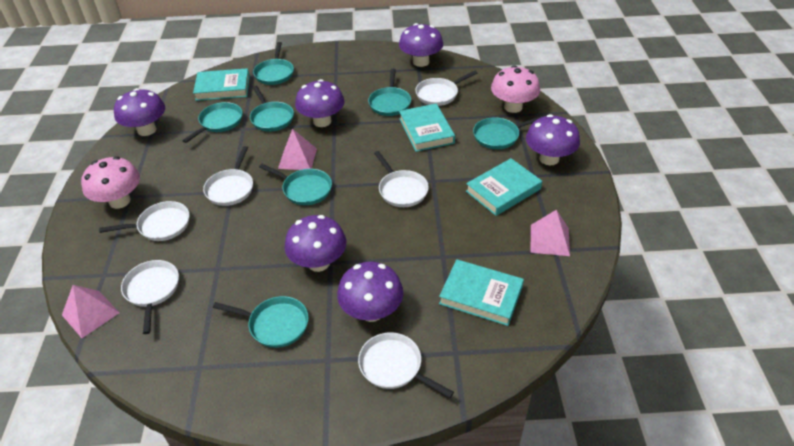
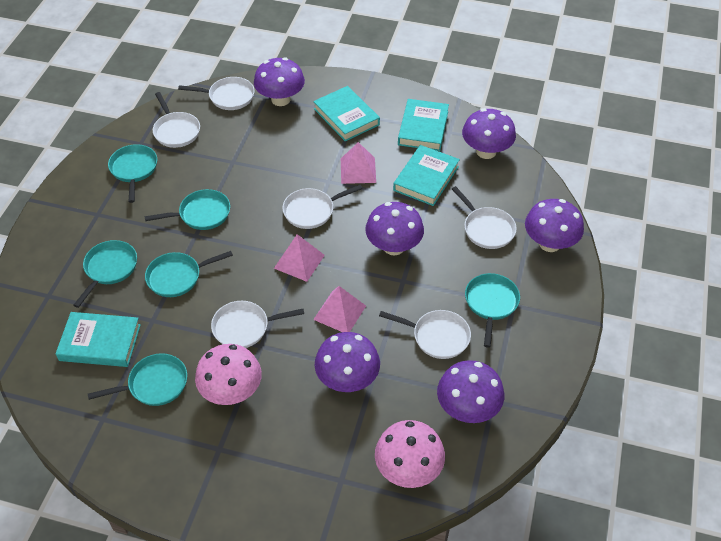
turquoise pan: 7 -> 6

